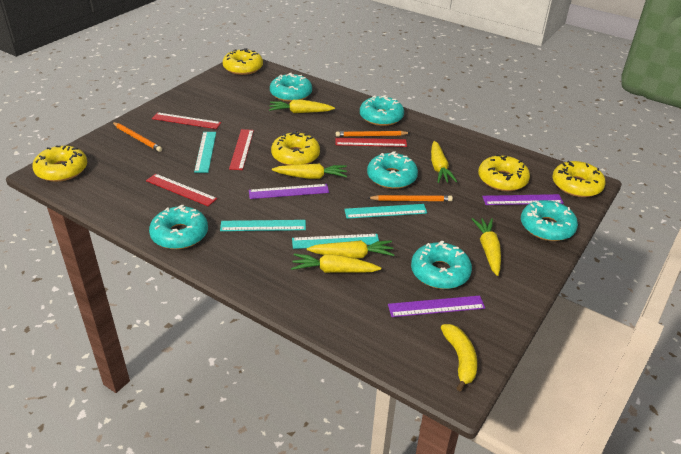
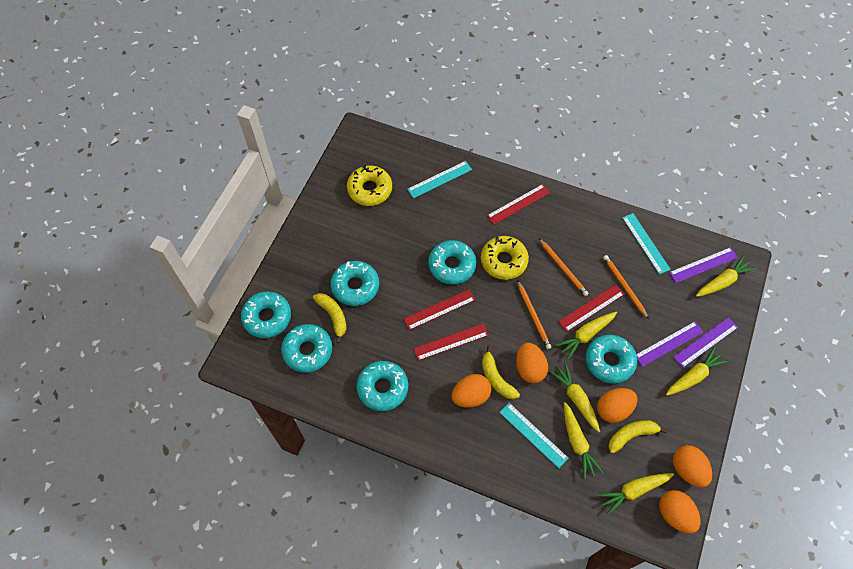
orange egg: 0 -> 5
turquoise ruler: 4 -> 3
yellow banana: 1 -> 3
yellow donut: 5 -> 2

